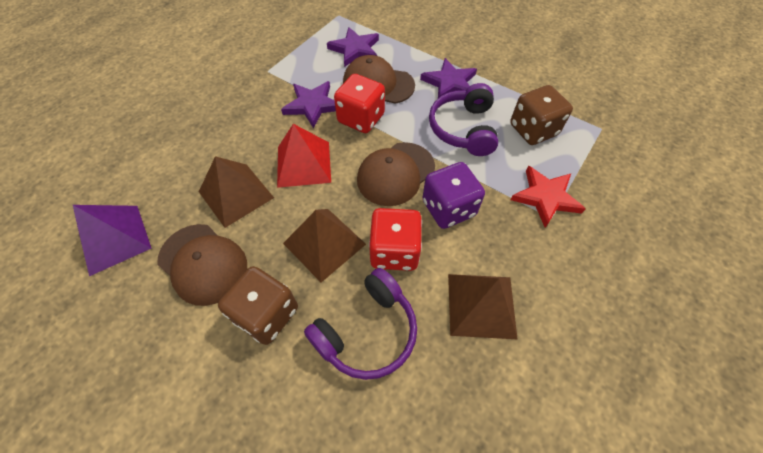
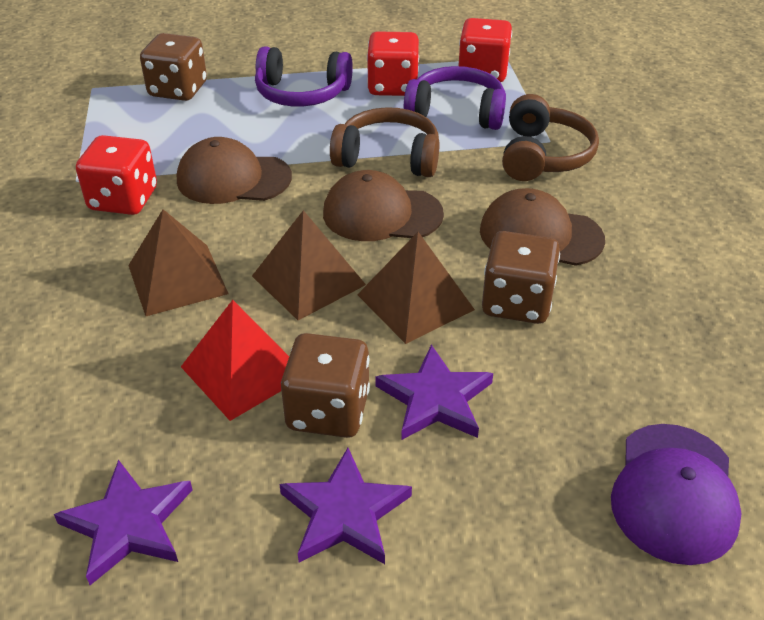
brown dice: 2 -> 3
brown headphones: 0 -> 2
purple cap: 0 -> 1
purple dice: 1 -> 0
purple pyramid: 1 -> 0
red dice: 2 -> 3
red star: 1 -> 0

